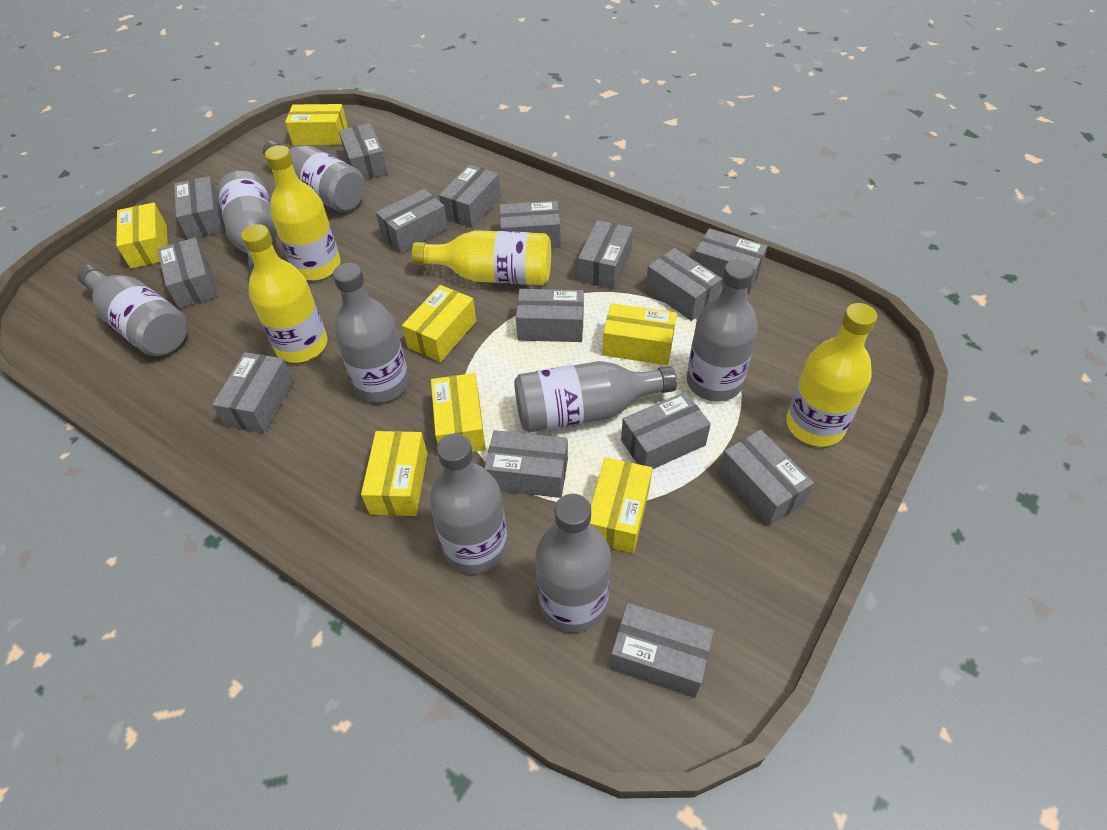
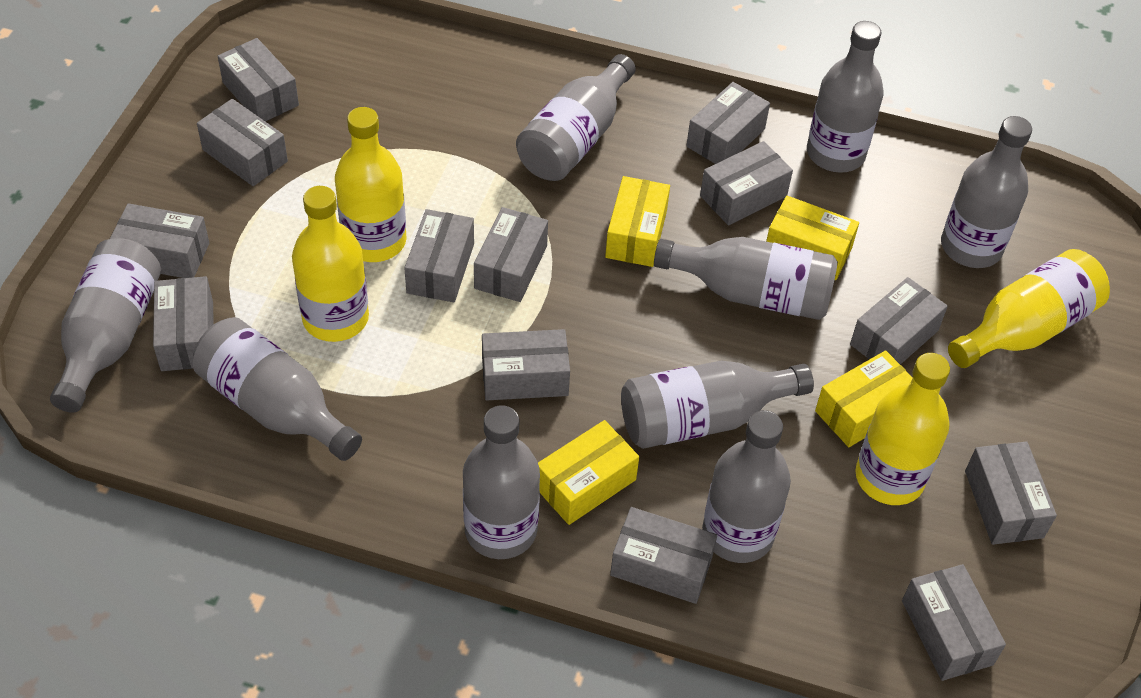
grey bottle: 8 -> 9
grey box: 15 -> 13
yellow box: 7 -> 4

